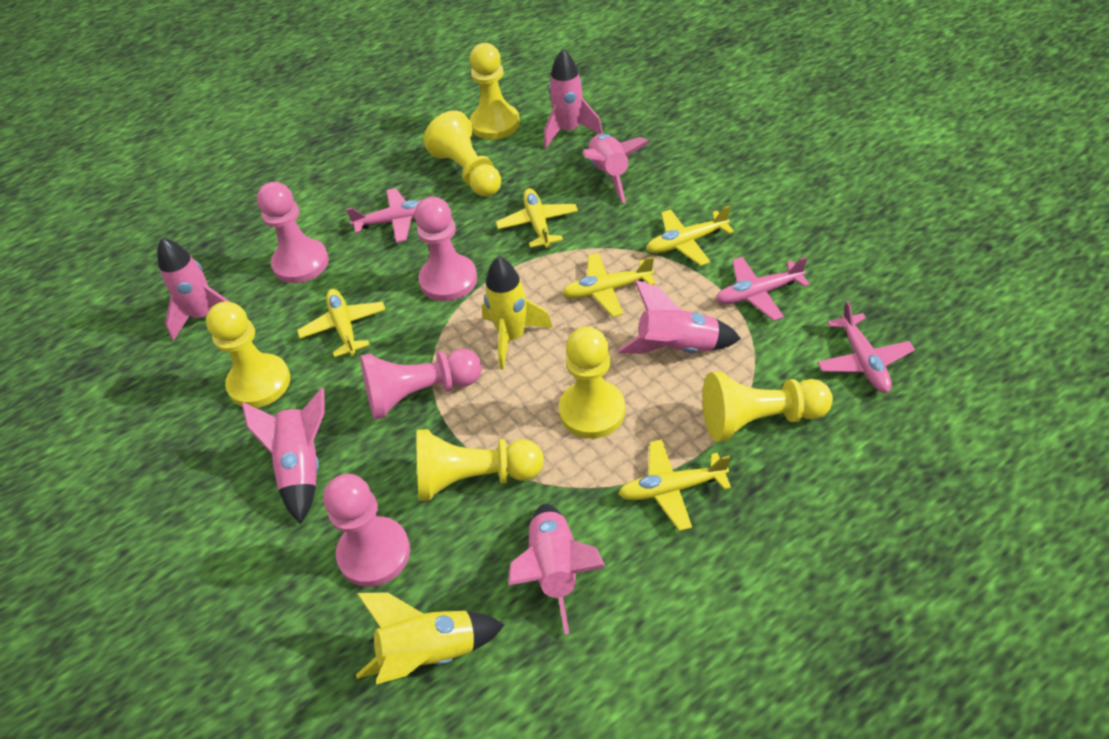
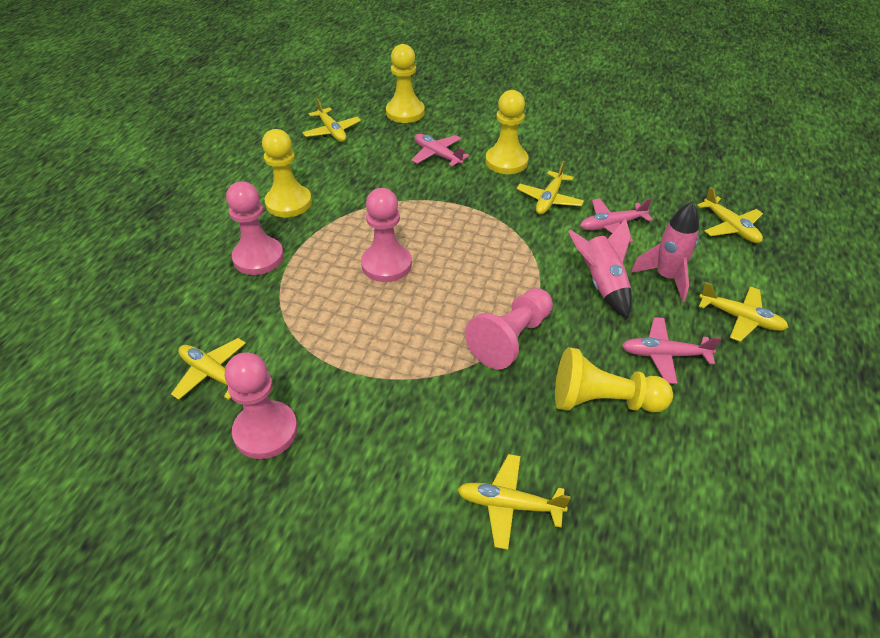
pink rocket: 6 -> 2
yellow pawn: 6 -> 4
yellow plane: 5 -> 6
yellow rocket: 2 -> 0

